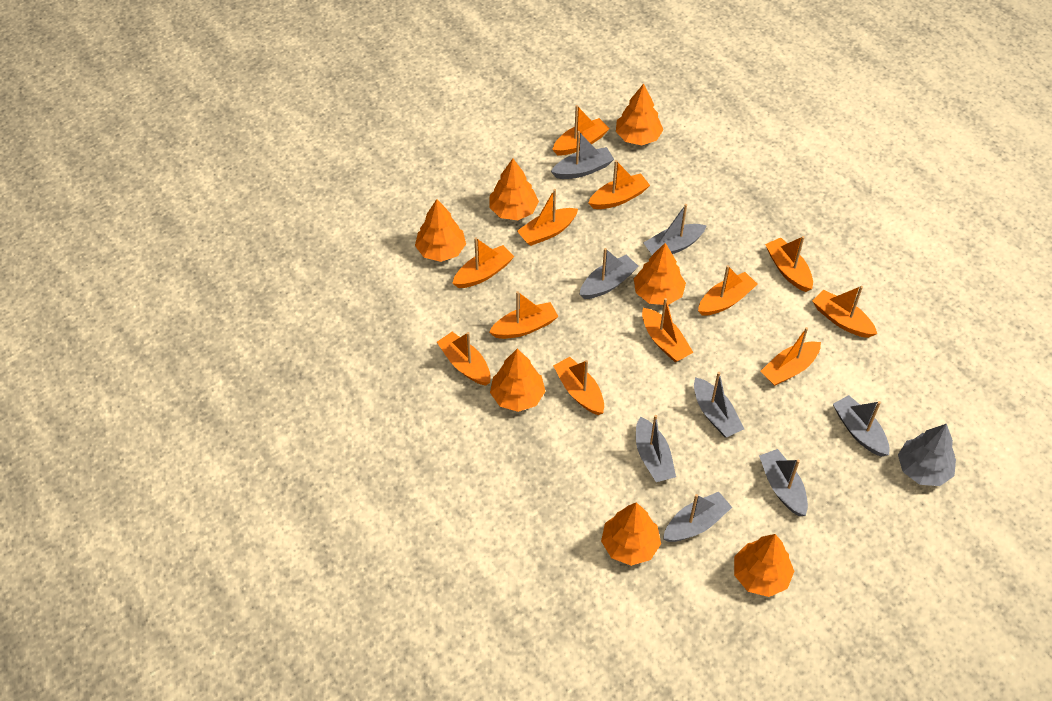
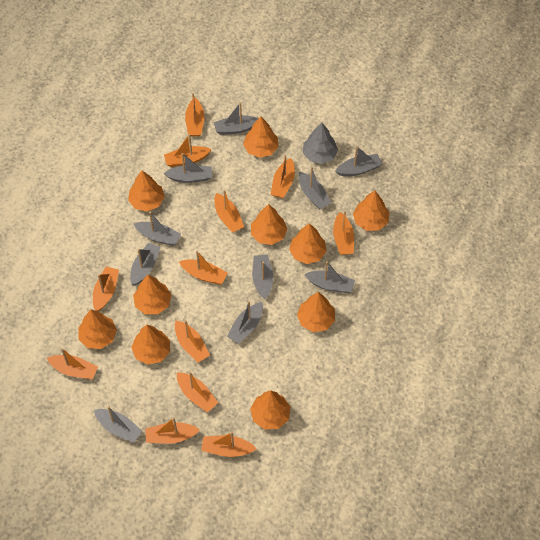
grey boat: 8 -> 10
orange tree: 7 -> 10

